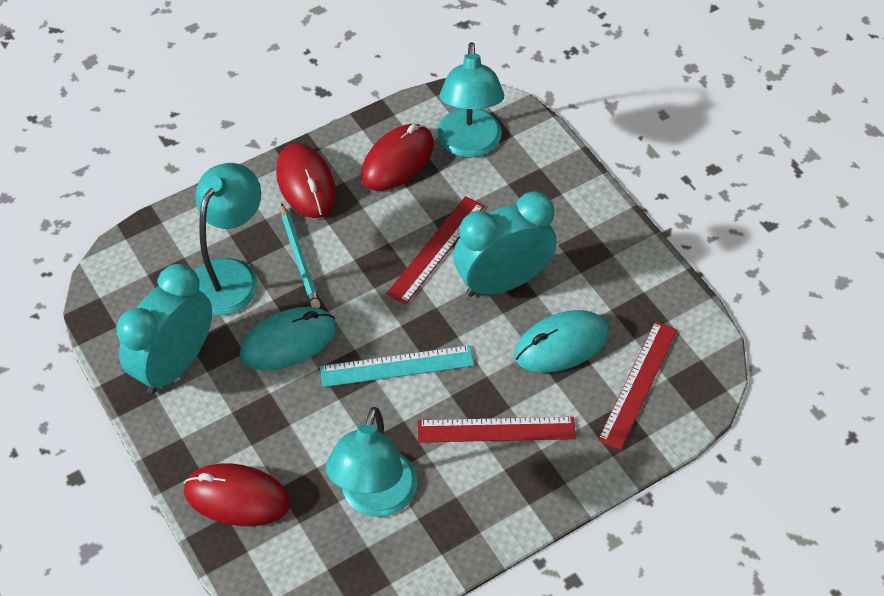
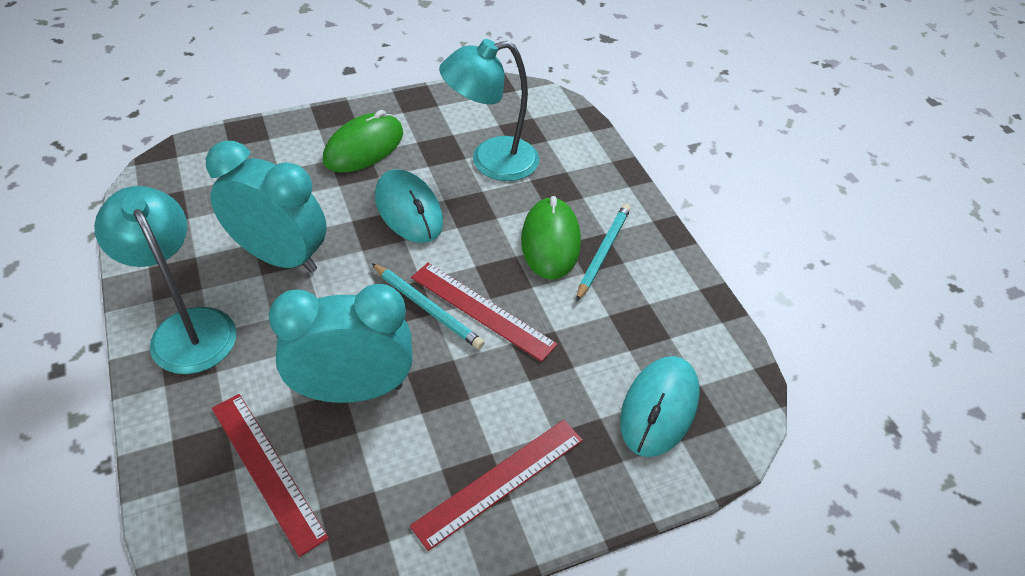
green mouse: 0 -> 2
red mouse: 3 -> 0
turquoise lamp: 3 -> 2
turquoise pencil: 1 -> 2
turquoise ruler: 1 -> 0

